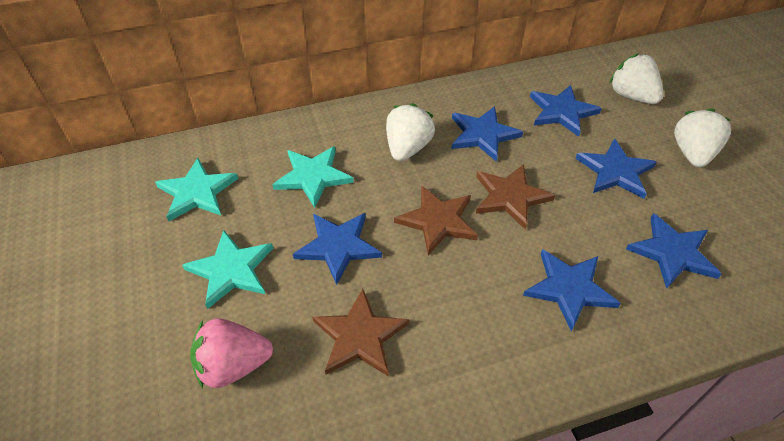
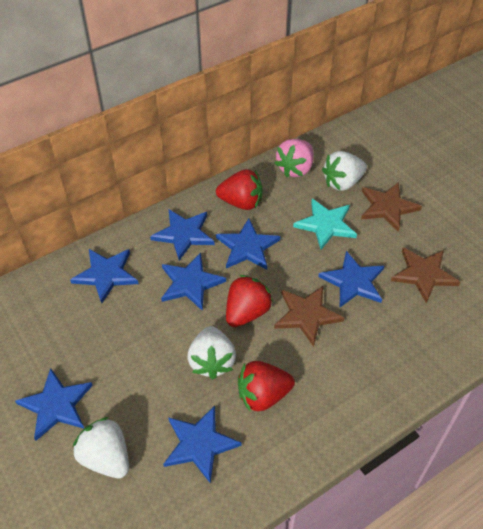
blue star: 6 -> 7
red strawberry: 0 -> 3
turquoise star: 3 -> 1

